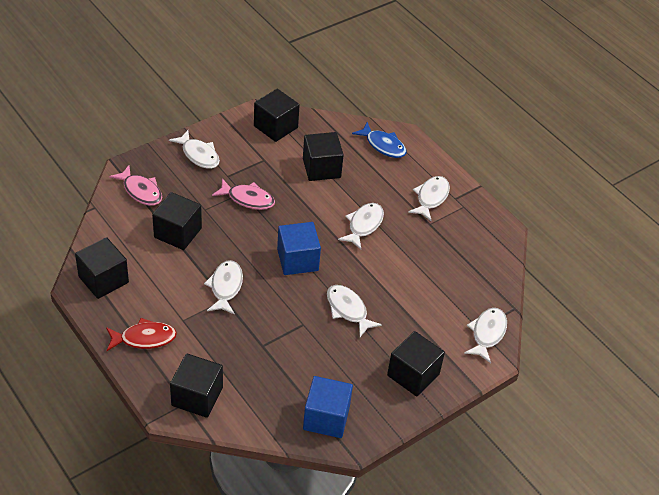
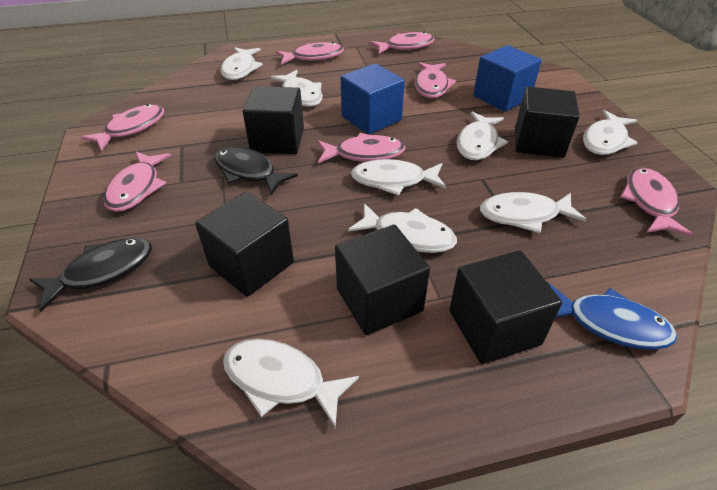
black cube: 6 -> 5
black fish: 0 -> 2
pink fish: 2 -> 7
red fish: 1 -> 0
white fish: 6 -> 8

